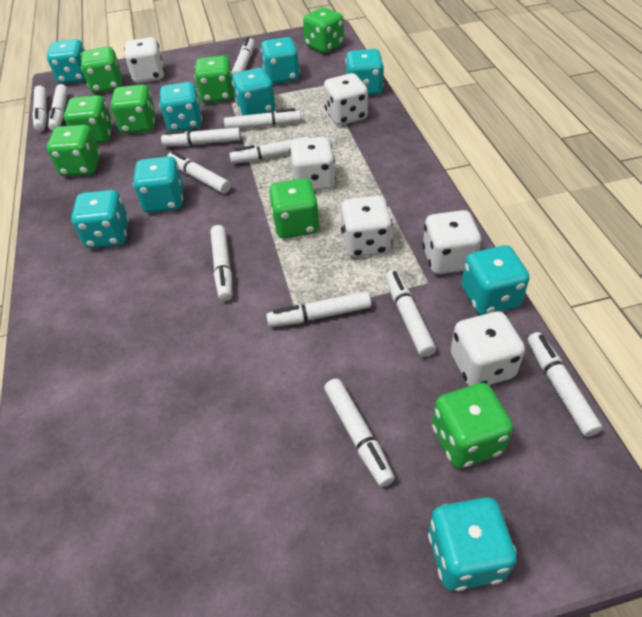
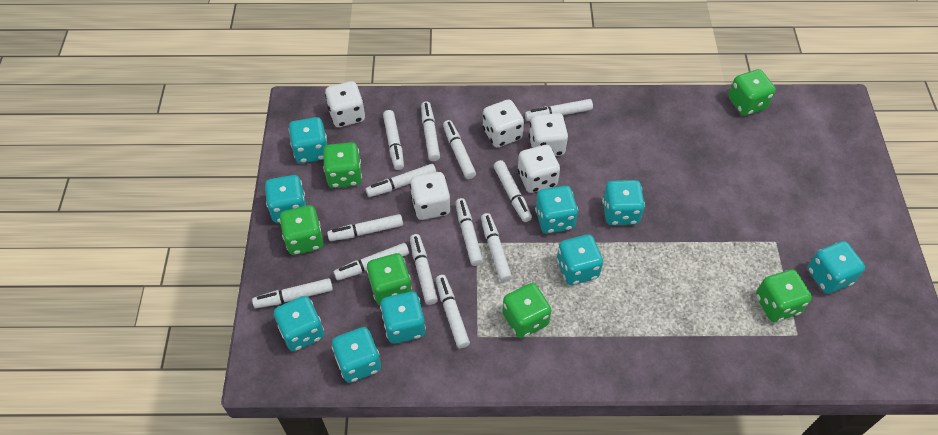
green dice: 8 -> 6
white dice: 6 -> 5
white marker: 12 -> 13

